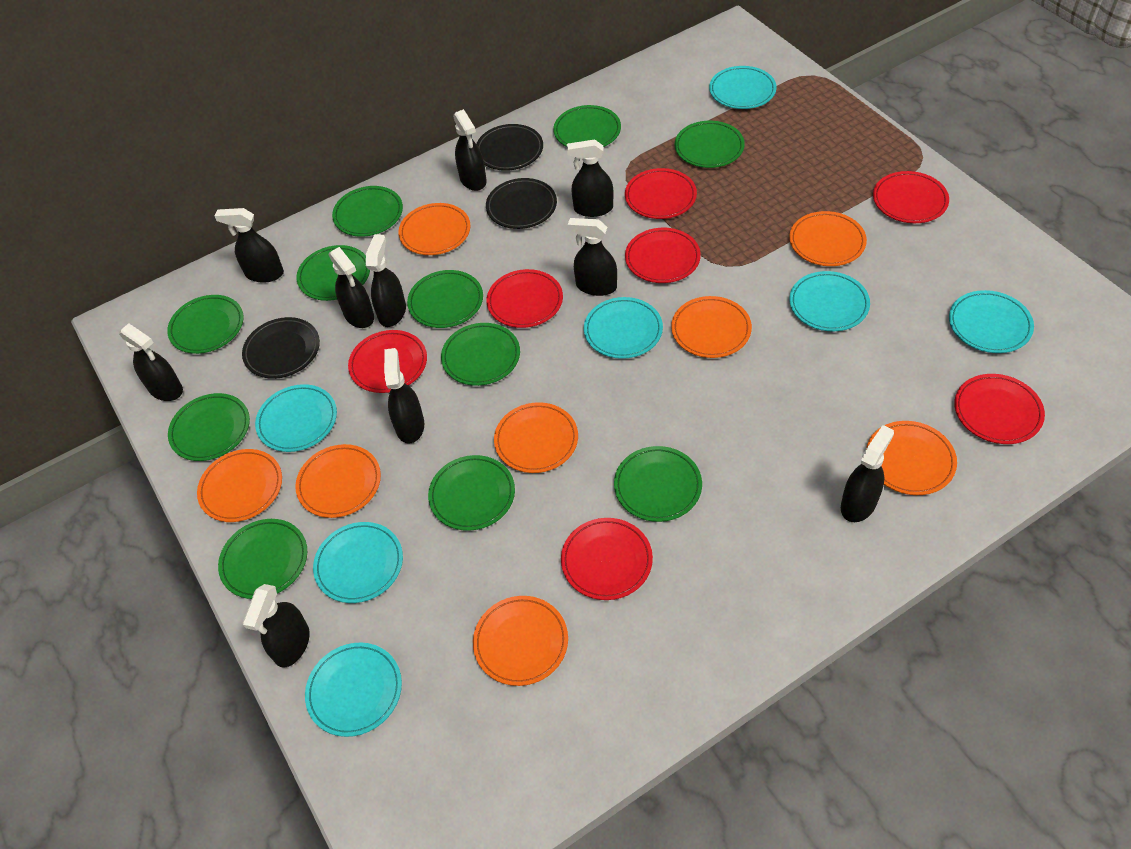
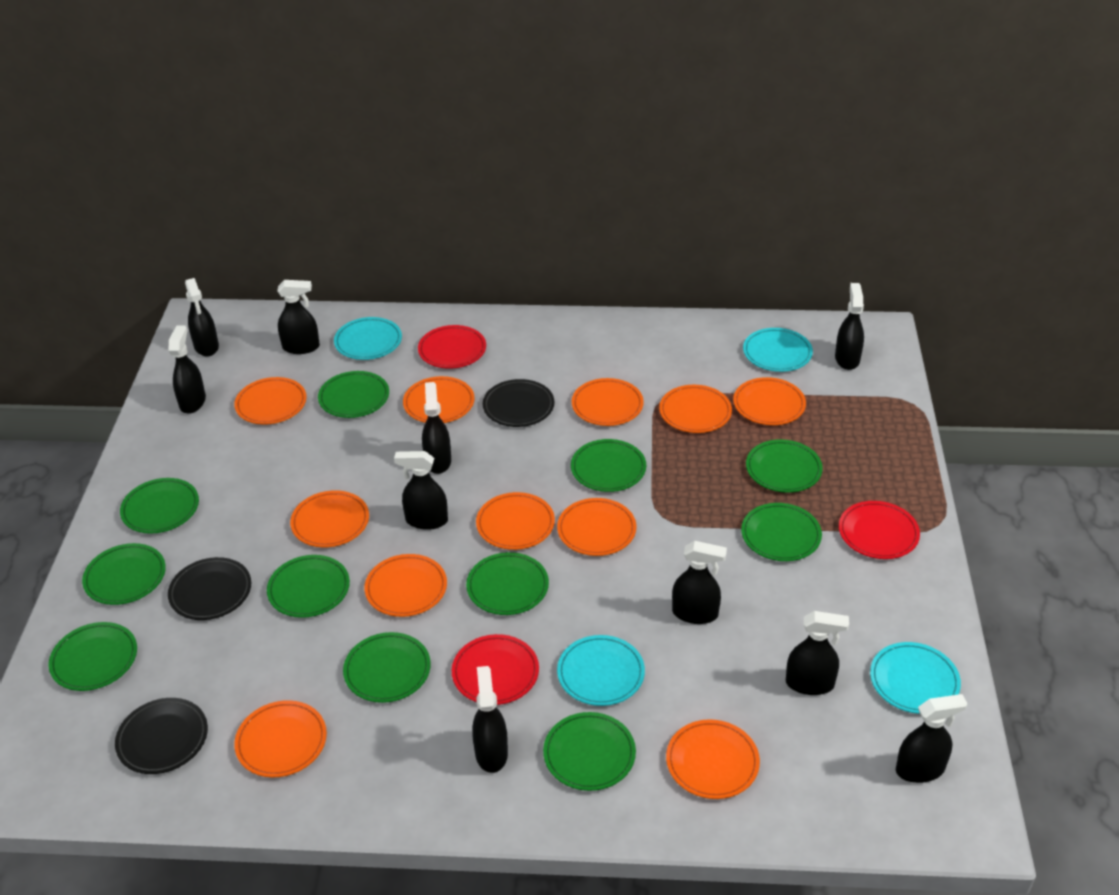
orange plate: 8 -> 11
red plate: 7 -> 3
turquoise plate: 7 -> 4

